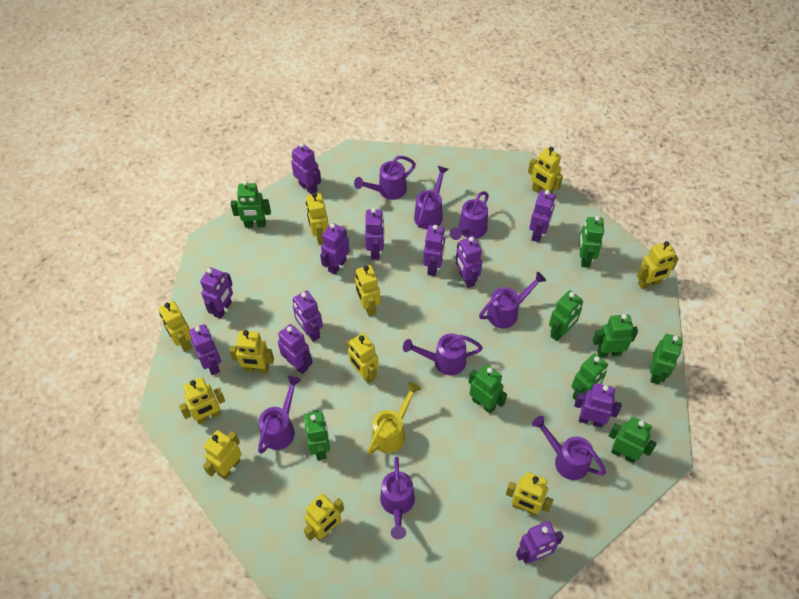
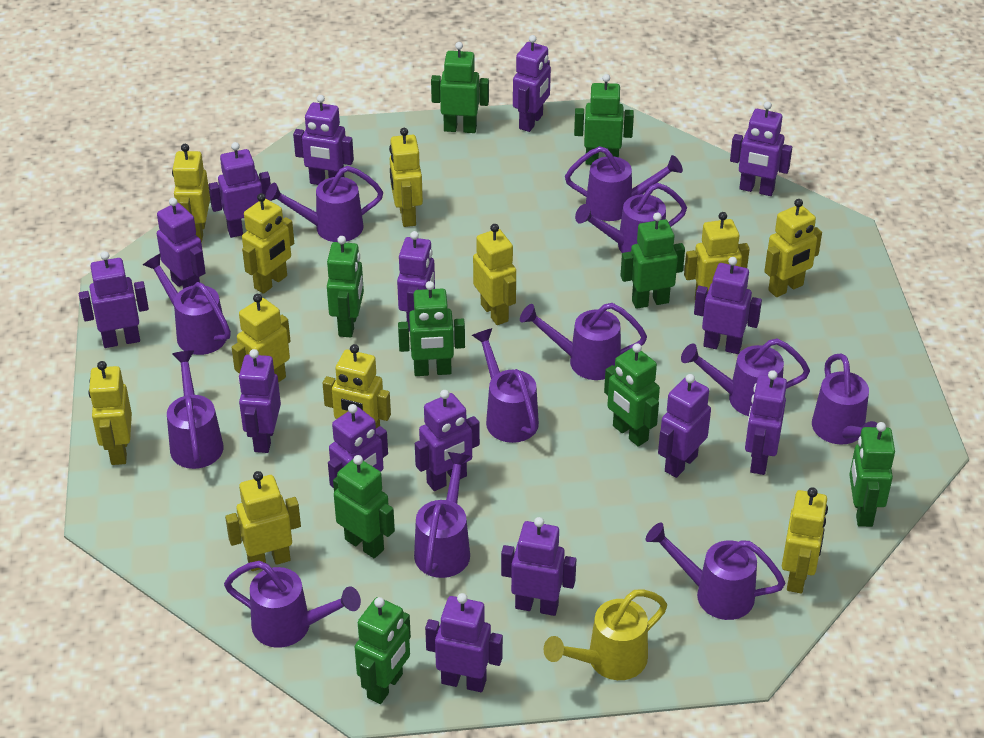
purple robot: 12 -> 15
purple watering can: 8 -> 12

